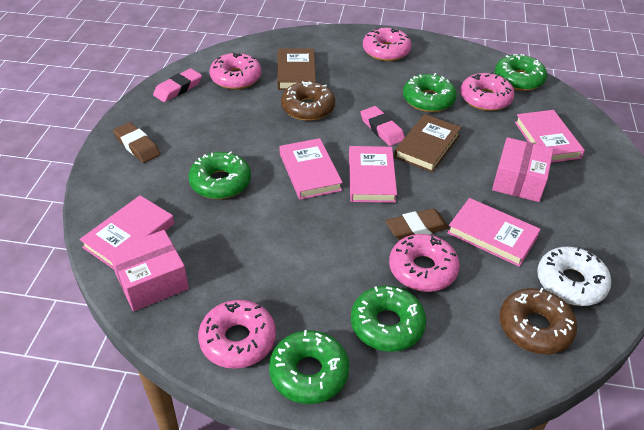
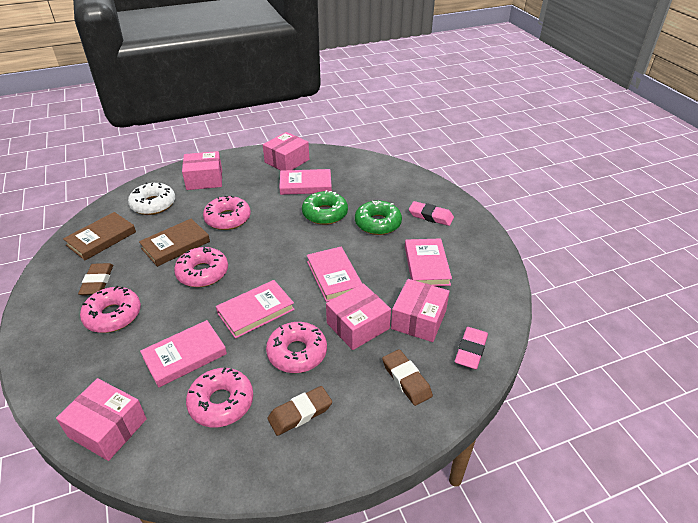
brown donut: 2 -> 0
brown eraser: 2 -> 3
green donut: 5 -> 2
pink box: 2 -> 5

